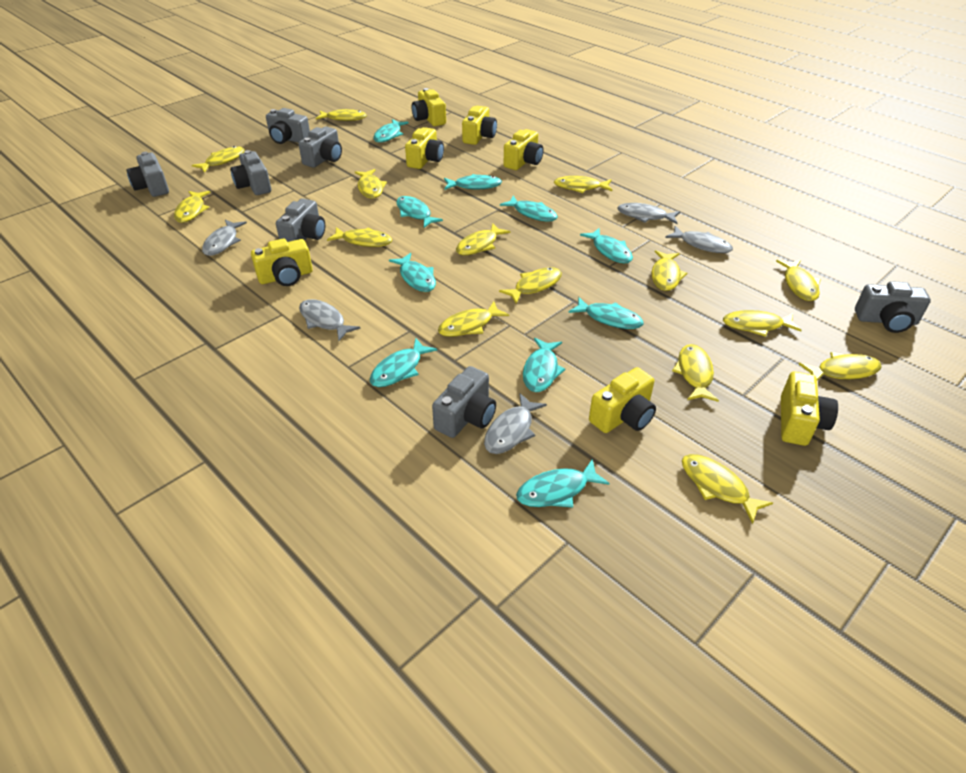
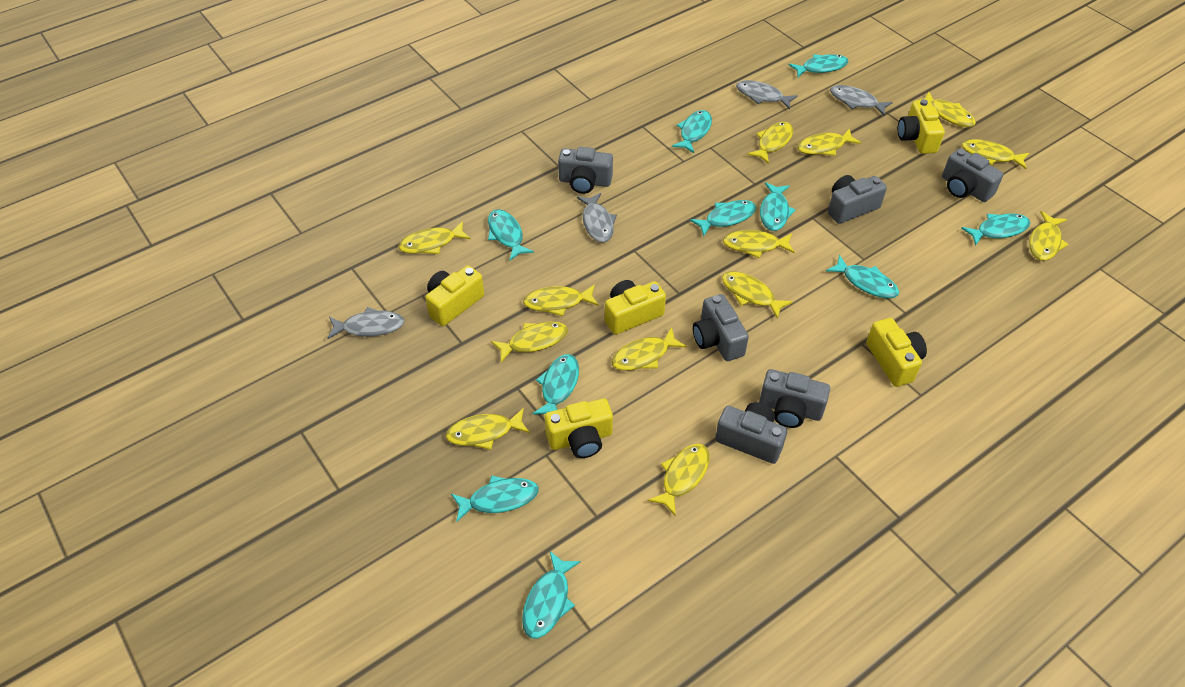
grey camera: 7 -> 6
grey fish: 5 -> 4
yellow camera: 7 -> 5
yellow fish: 15 -> 13

